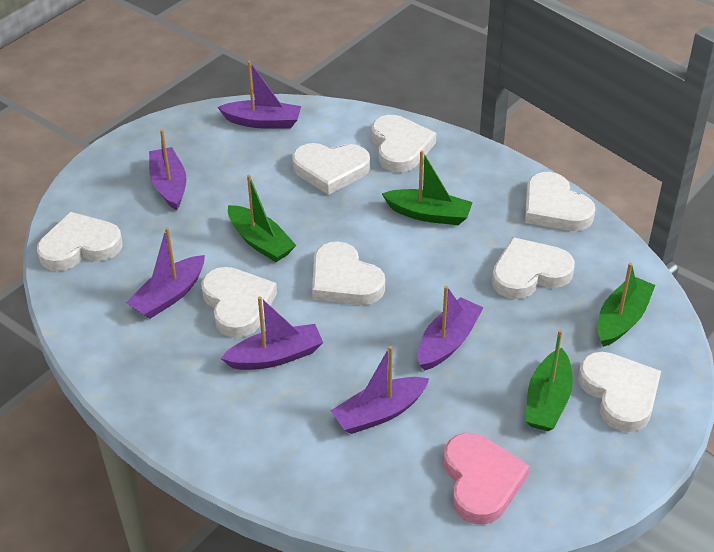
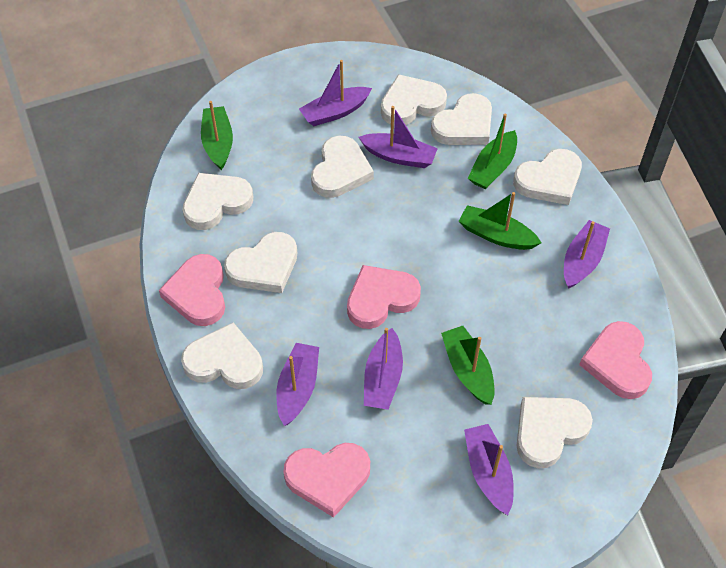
pink heart: 1 -> 4

